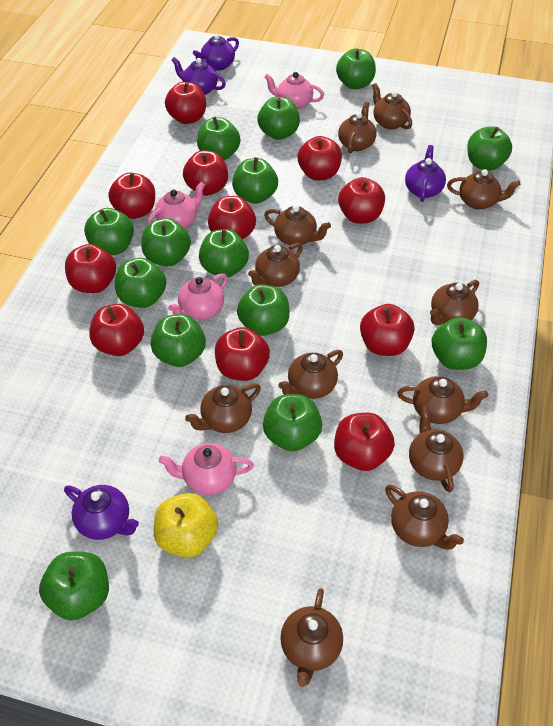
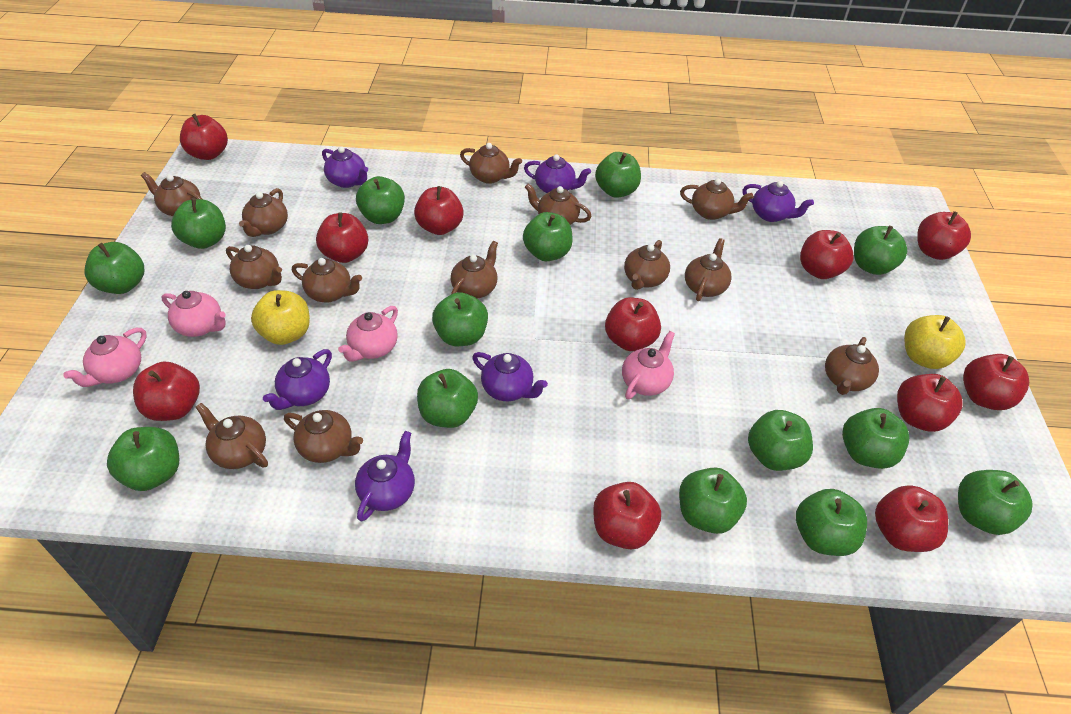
brown teapot: 12 -> 13
purple teapot: 4 -> 6
yellow apple: 1 -> 2

